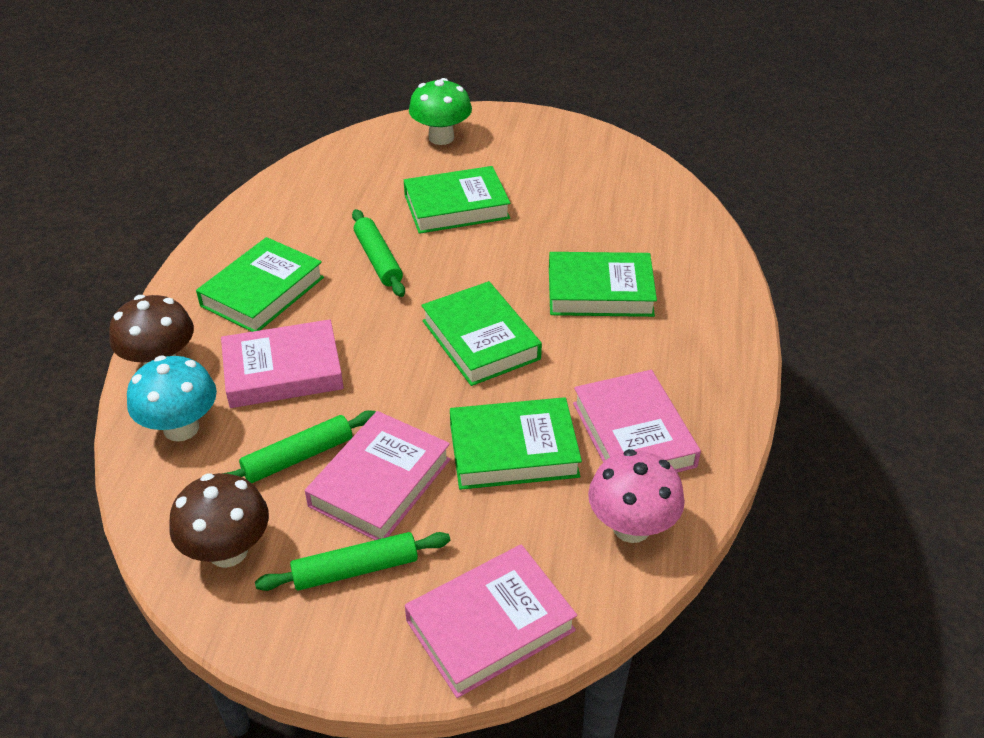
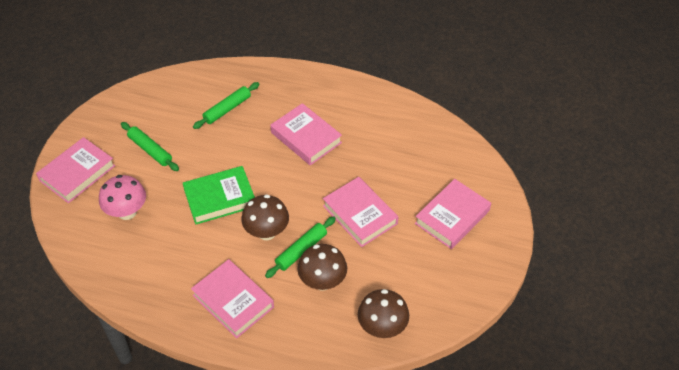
brown mushroom: 2 -> 3
green book: 5 -> 1
green mushroom: 1 -> 0
pink book: 4 -> 5
turquoise mushroom: 1 -> 0

